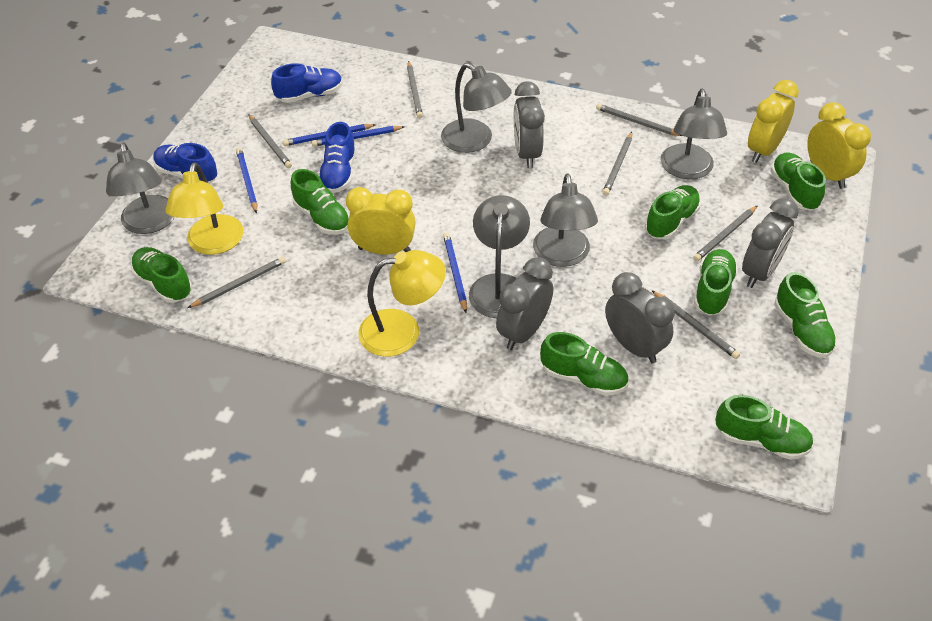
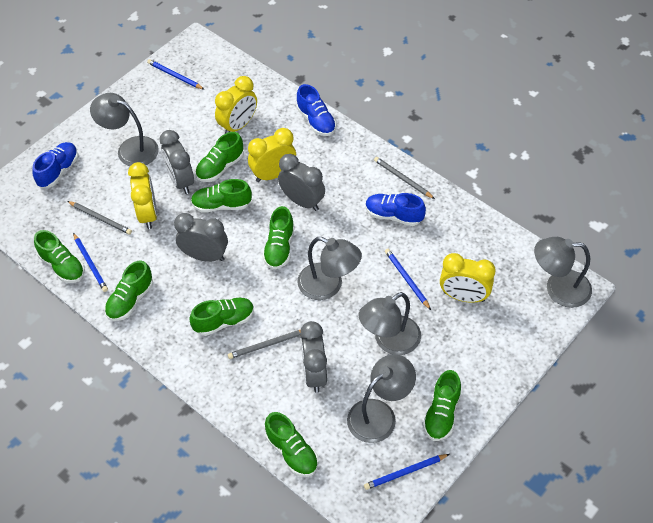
grey pencil: 7 -> 3
yellow clock: 3 -> 4
yellow lamp: 2 -> 0

